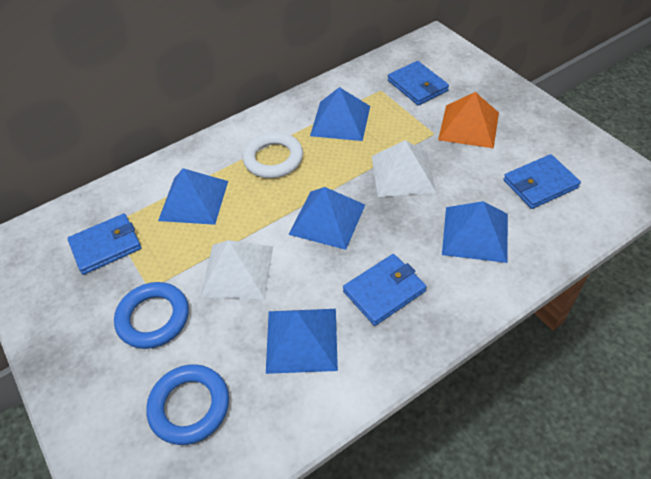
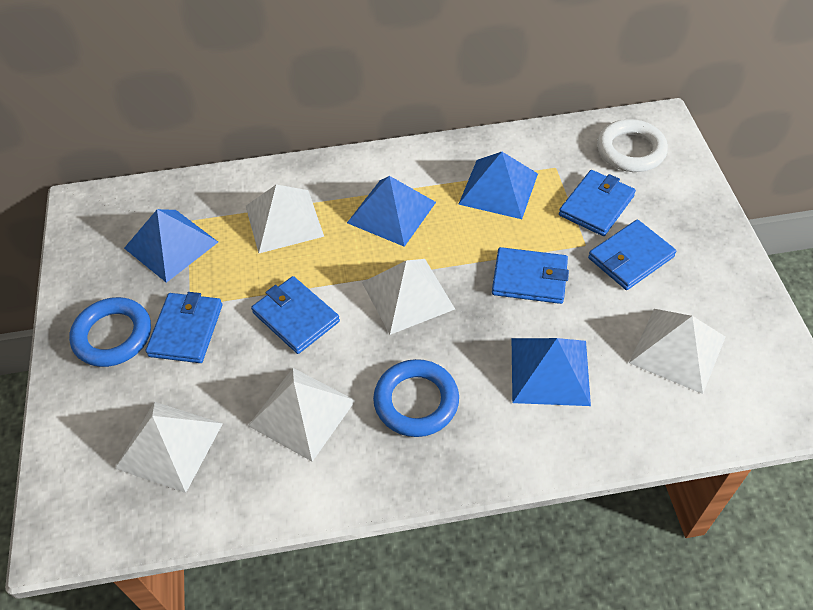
blue pyramid: 5 -> 4
blue wallet: 4 -> 5
orange pyramid: 1 -> 0
white pyramid: 2 -> 5

